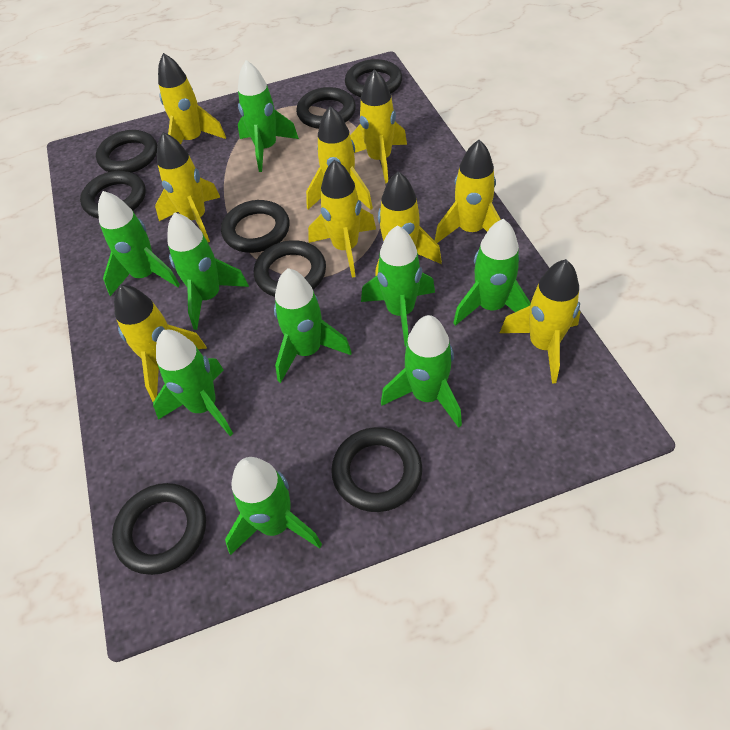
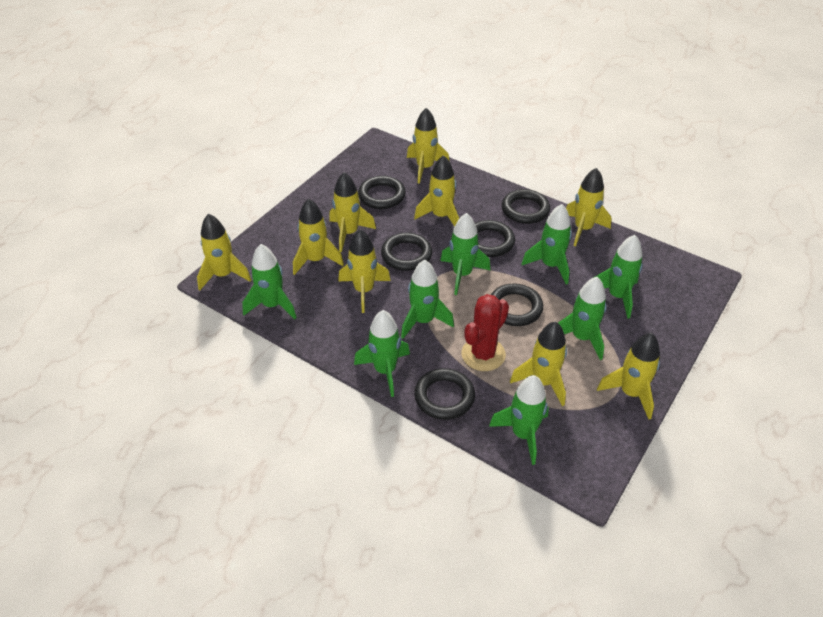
black ring: 8 -> 6
green rocket: 9 -> 8
red cactus: 0 -> 1

